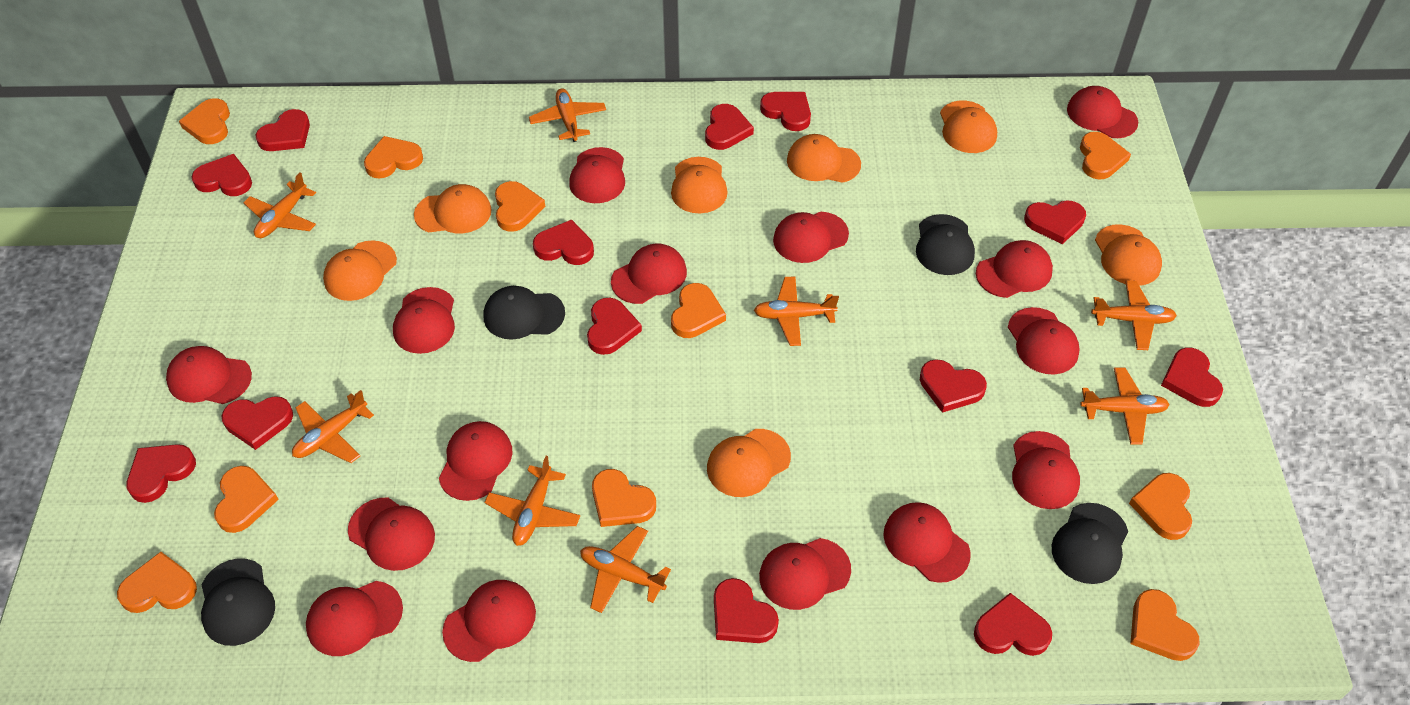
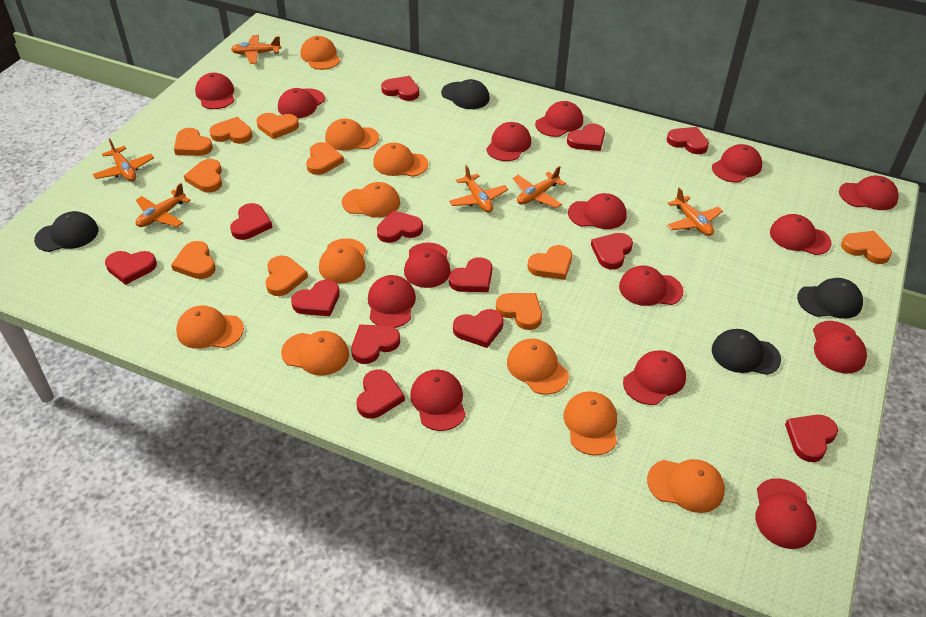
orange cap: 7 -> 10
orange plane: 8 -> 6

